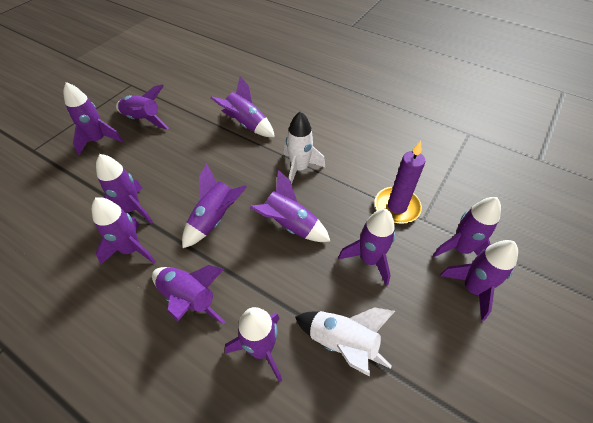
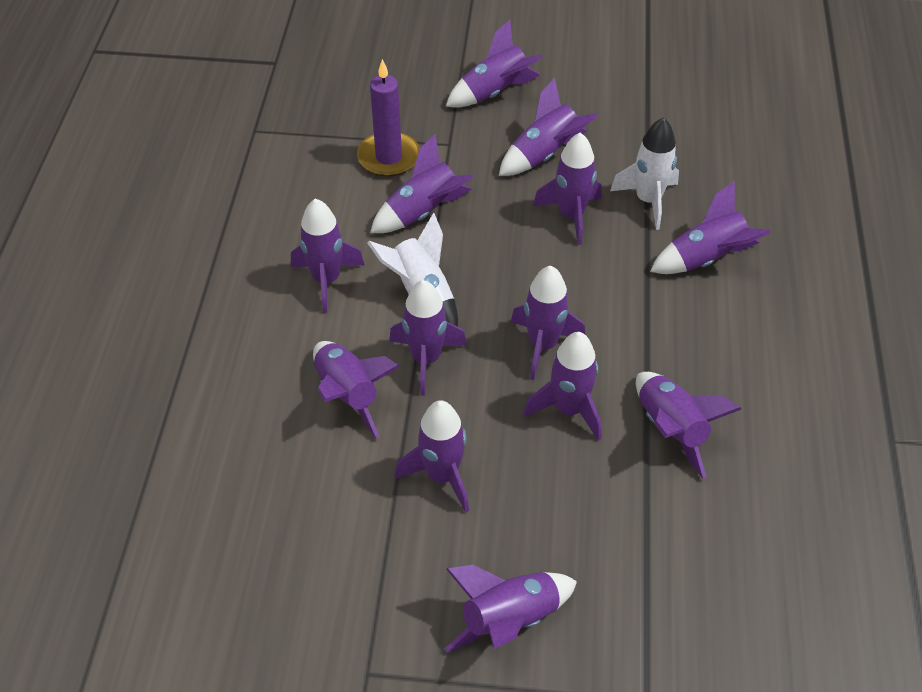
purple rocket: 12 -> 13

